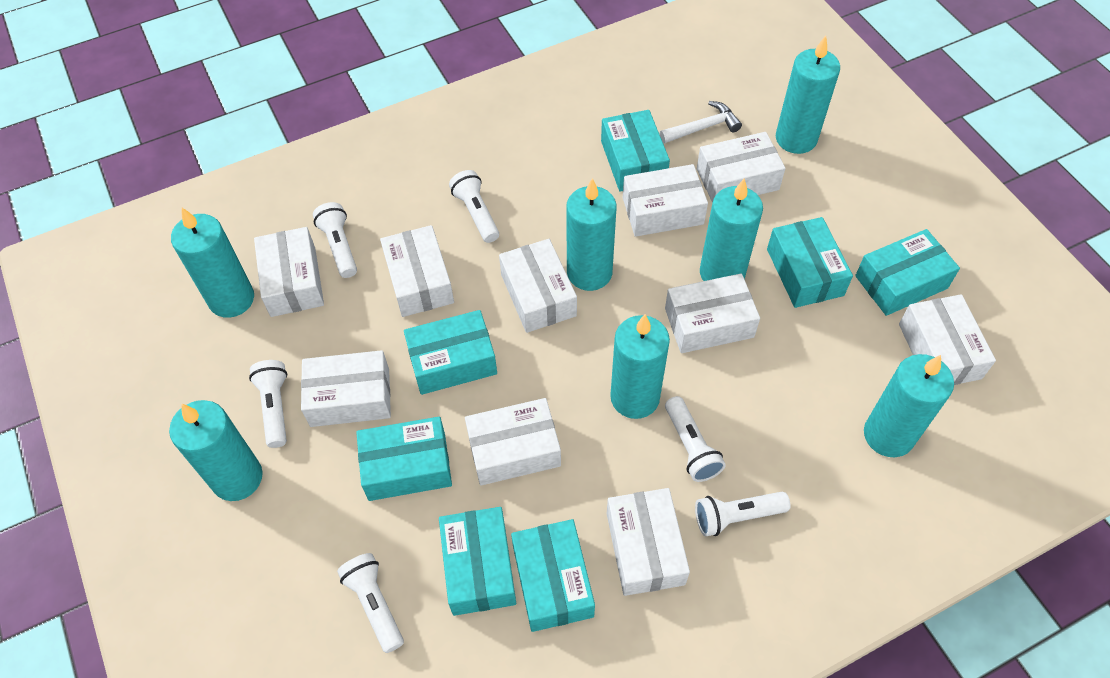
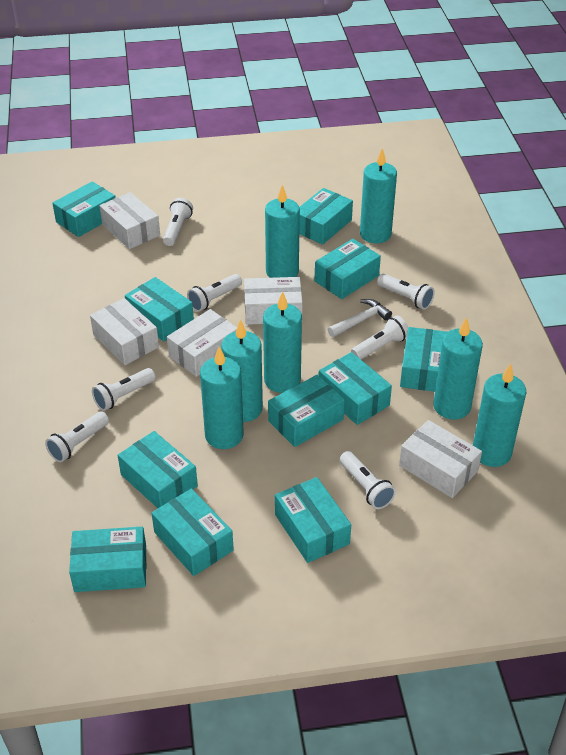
turquoise box: 7 -> 11
white box: 10 -> 5
white flashlight: 6 -> 7

